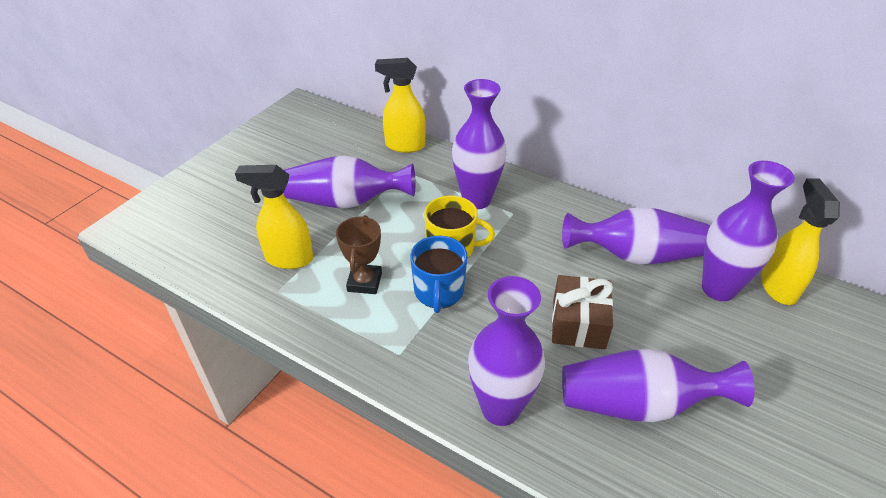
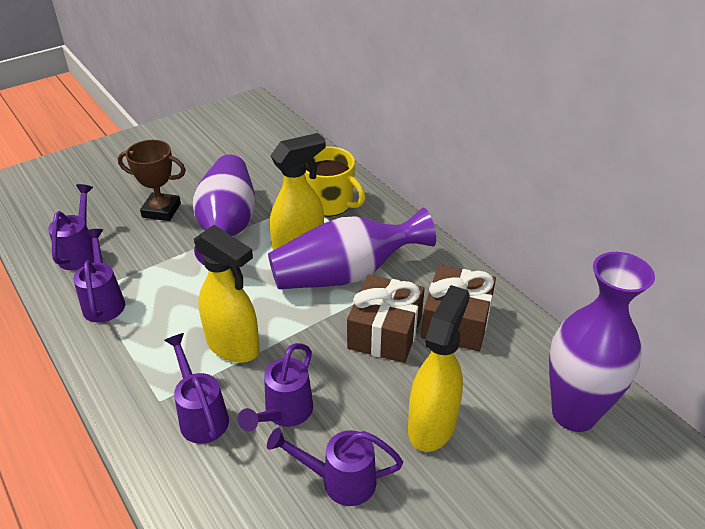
blue mug: 1 -> 0
brown gift: 1 -> 2
purple vase: 6 -> 3
purple watering can: 0 -> 5

